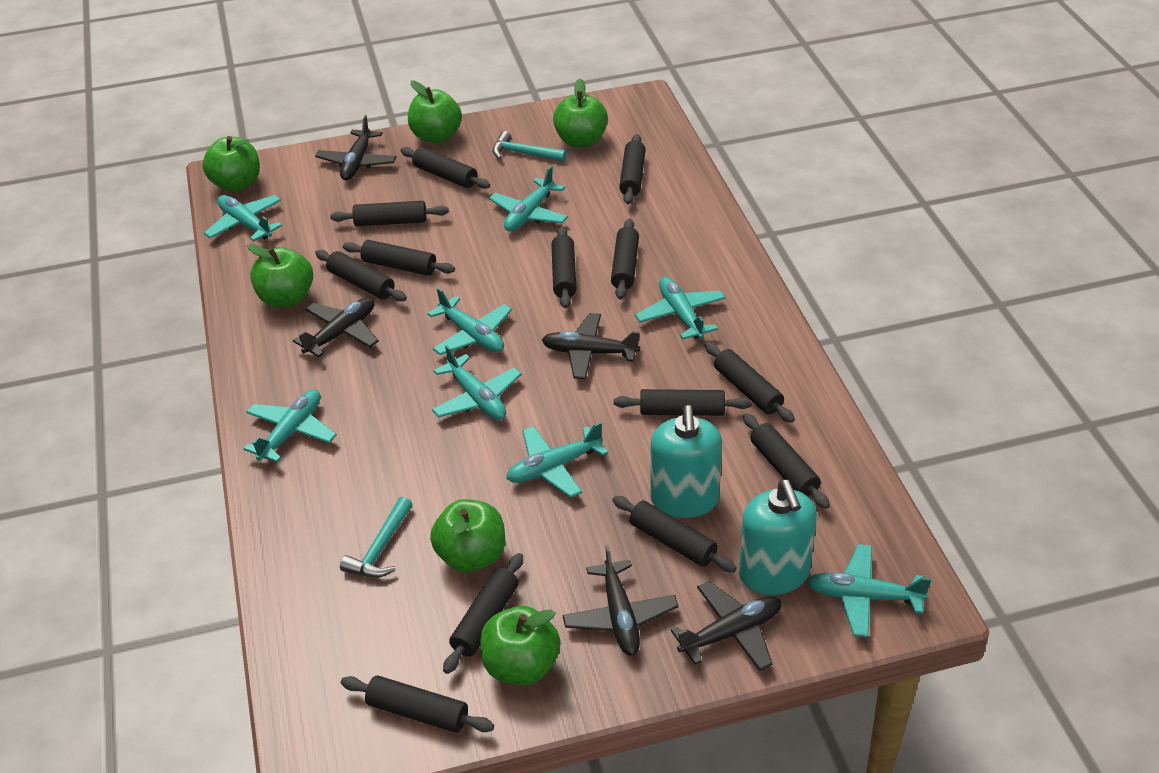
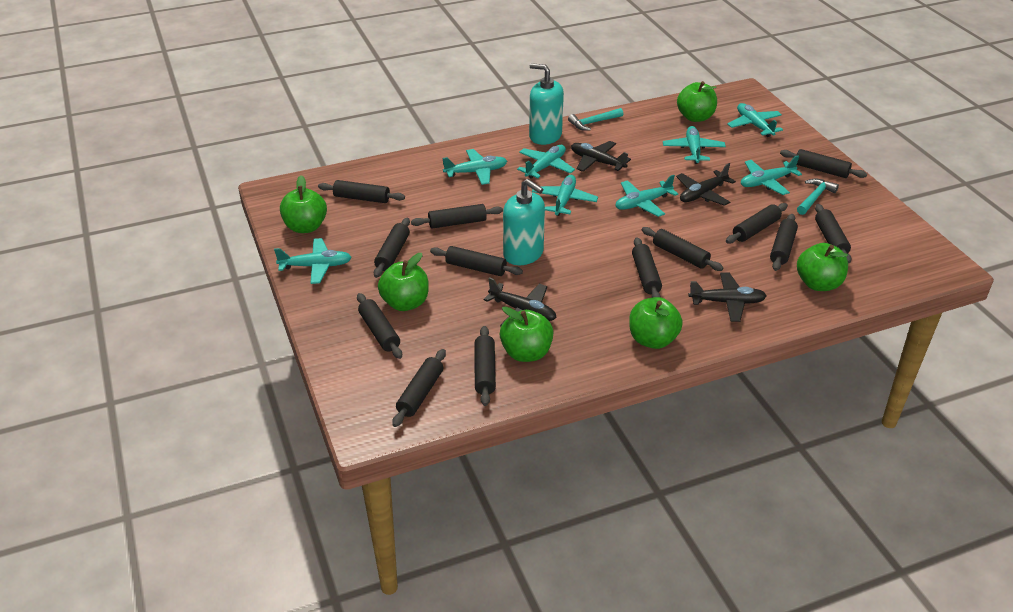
black plane: 5 -> 4

